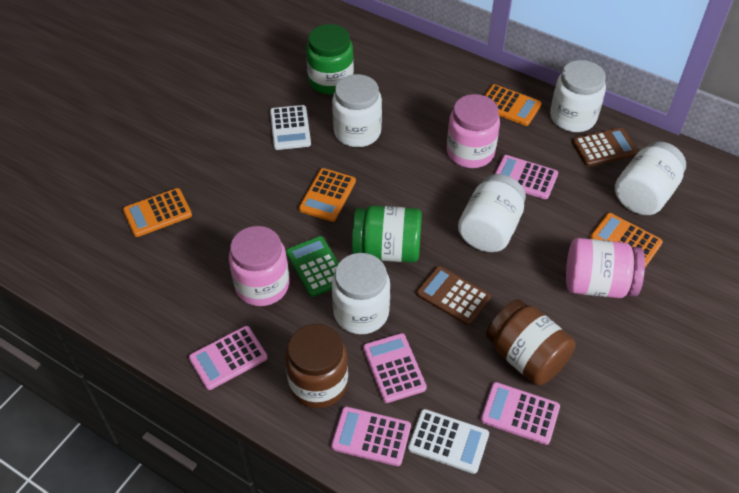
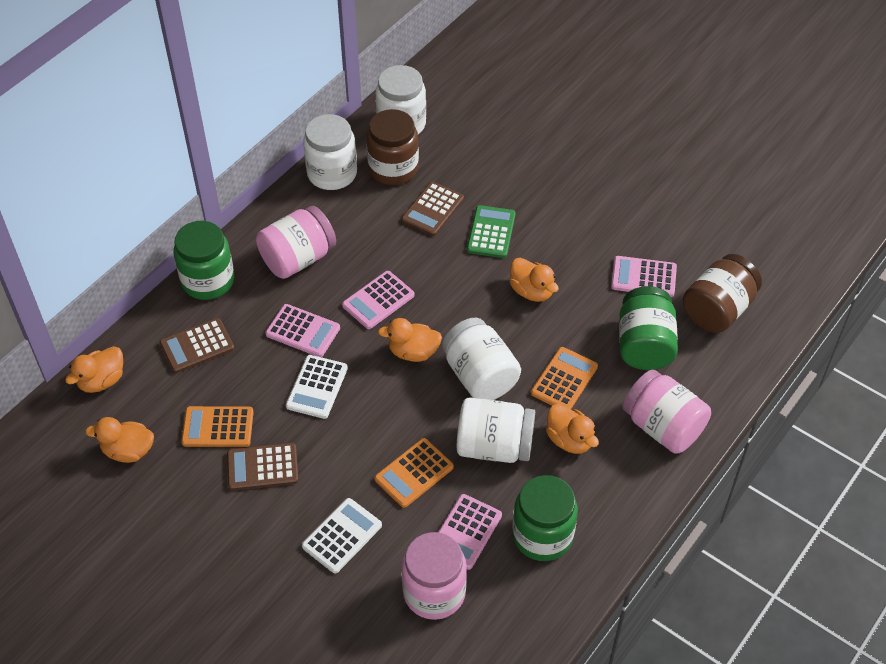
brown calculator: 2 -> 3
green jar: 2 -> 3
orange calculator: 4 -> 3
orange duck: 0 -> 5
pink calculator: 5 -> 4
white jar: 5 -> 4

